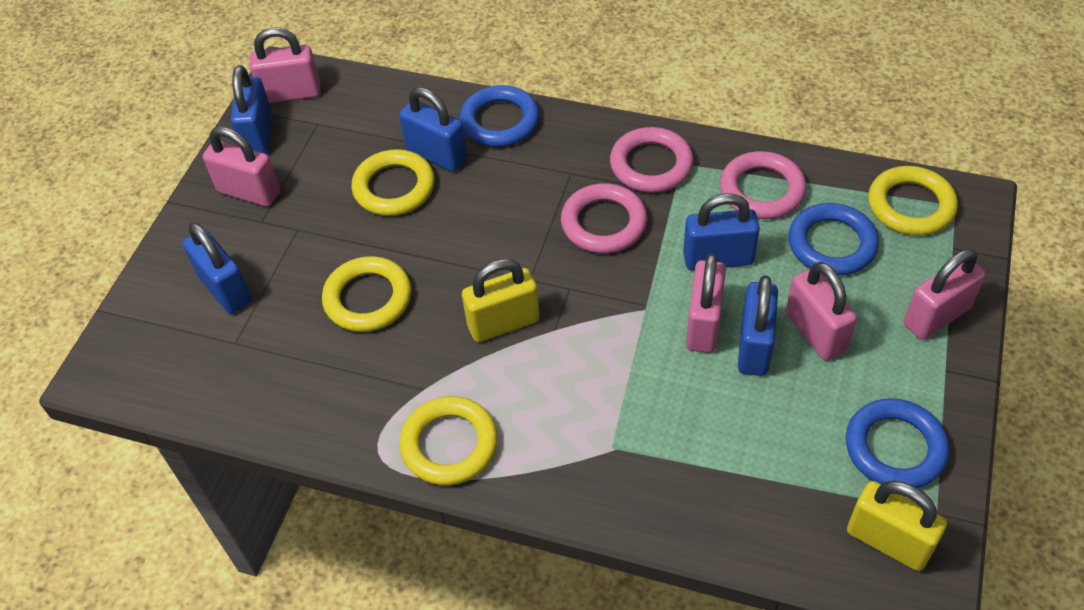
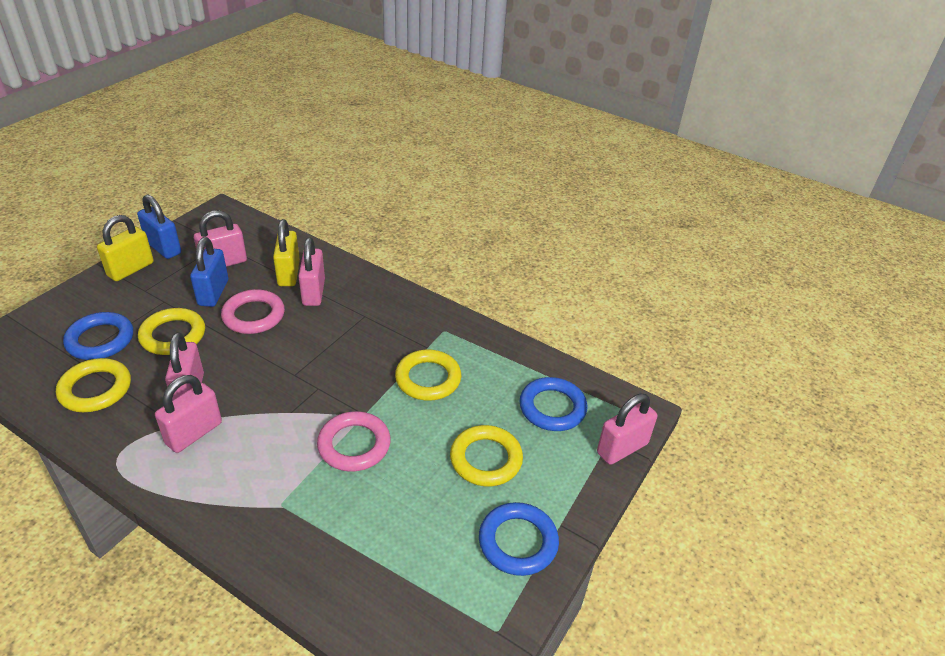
blue padlock: 5 -> 2
pink ring: 3 -> 2

